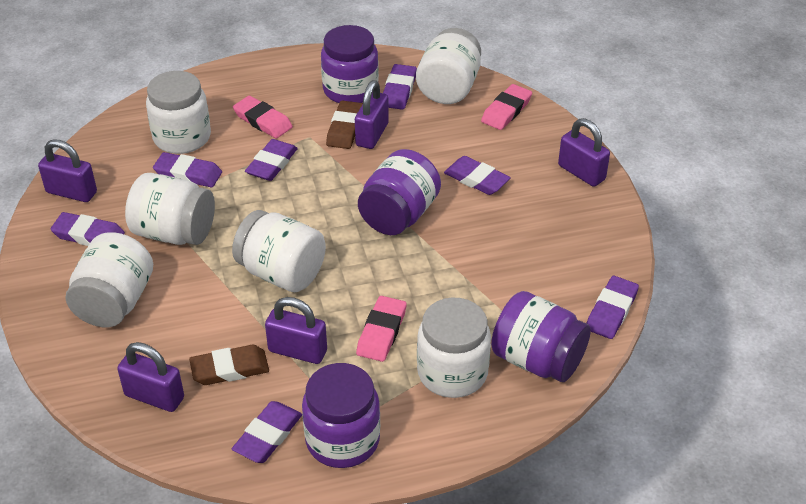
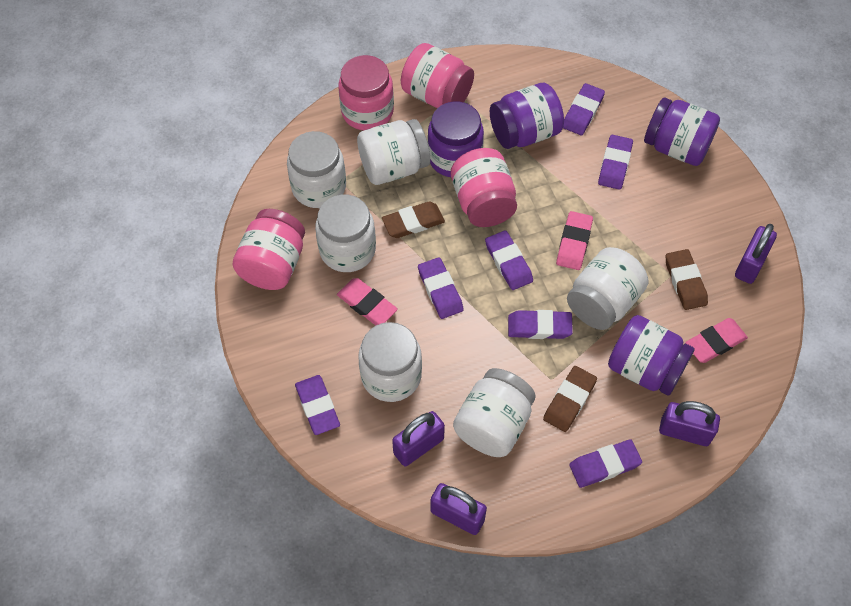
brown eraser: 2 -> 3
pink jar: 0 -> 4
purple padlock: 5 -> 4

